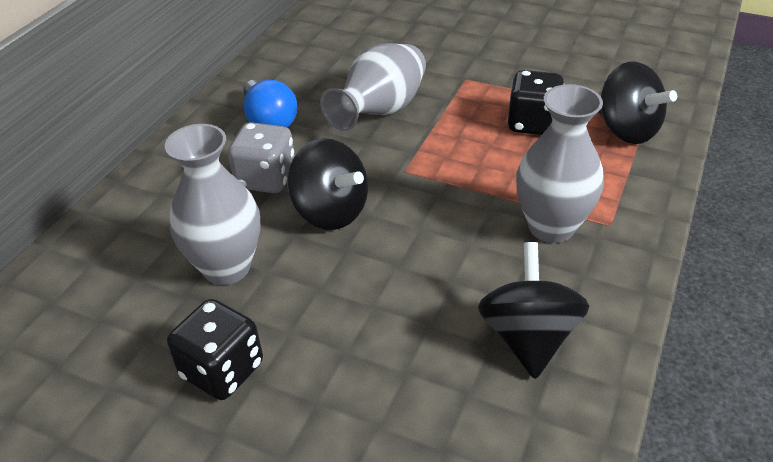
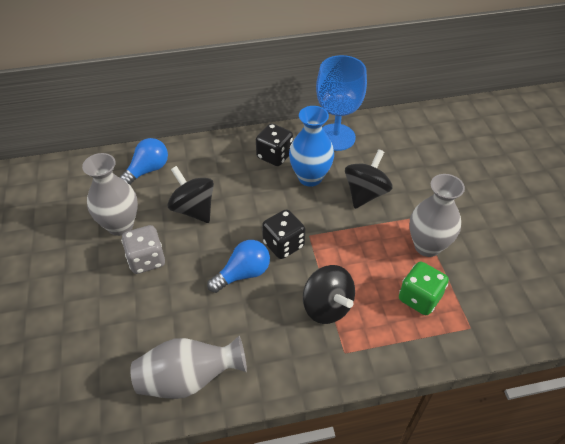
blue goblet: 0 -> 1
blue light bulb: 1 -> 2
blue vase: 0 -> 1
green dice: 0 -> 1

